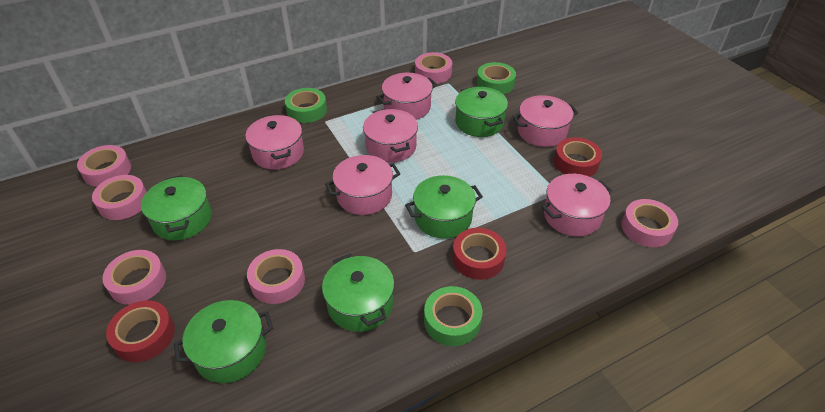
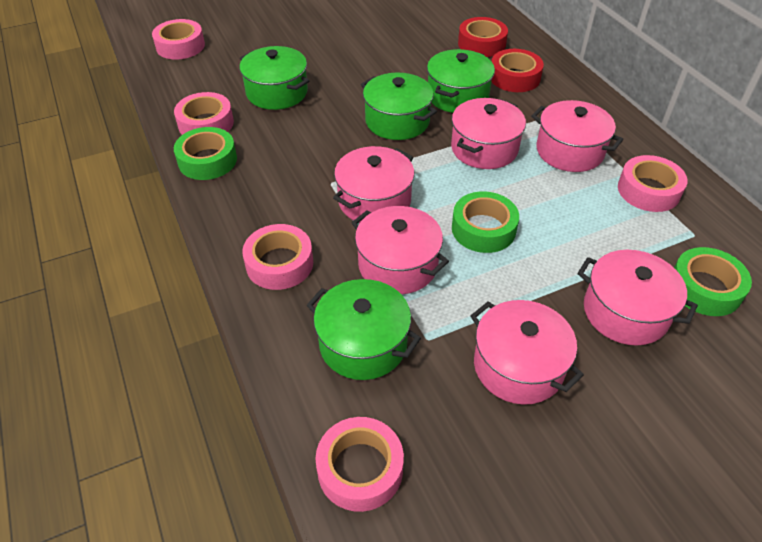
green pot: 5 -> 4
pink tape: 6 -> 5
red tape: 3 -> 2

